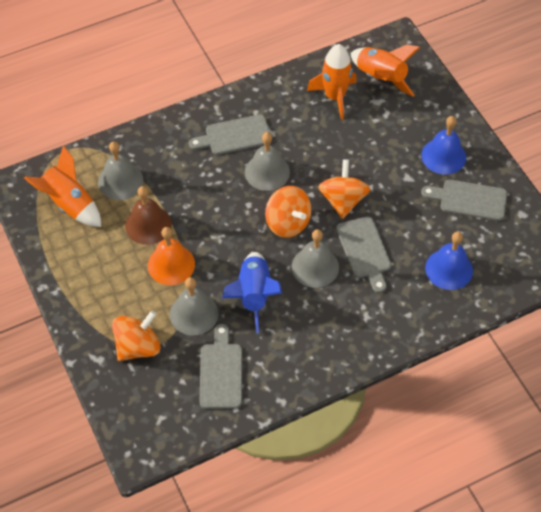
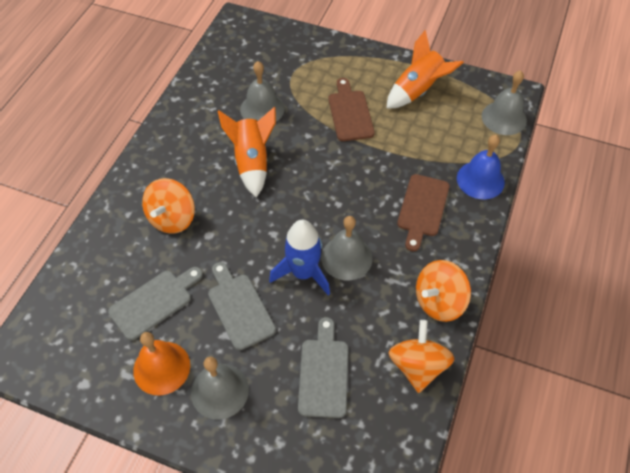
blue bell: 2 -> 1
brown bell: 1 -> 0
brown cutting board: 0 -> 2
grey cutting board: 4 -> 3
orange rocket: 3 -> 2

